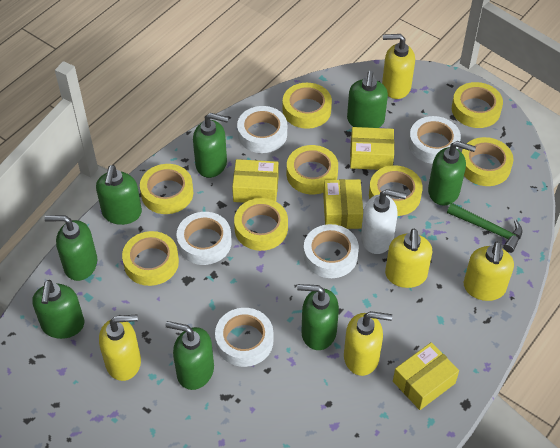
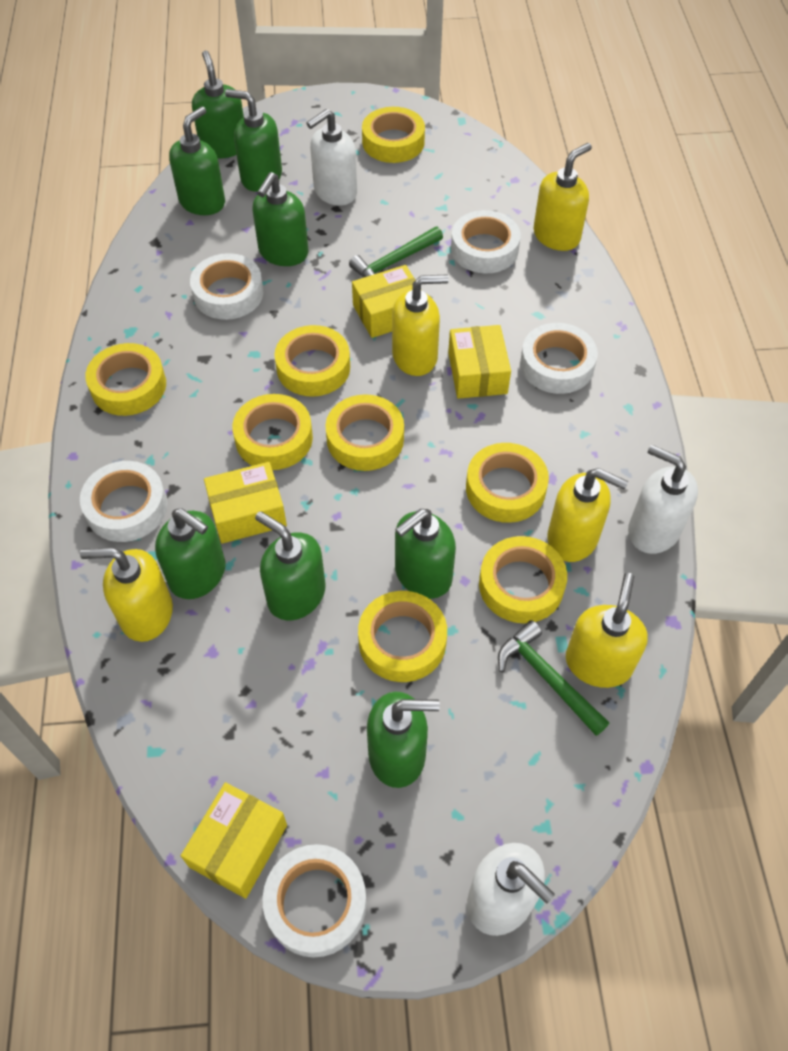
green hammer: 1 -> 2
white soap dispenser: 1 -> 3

